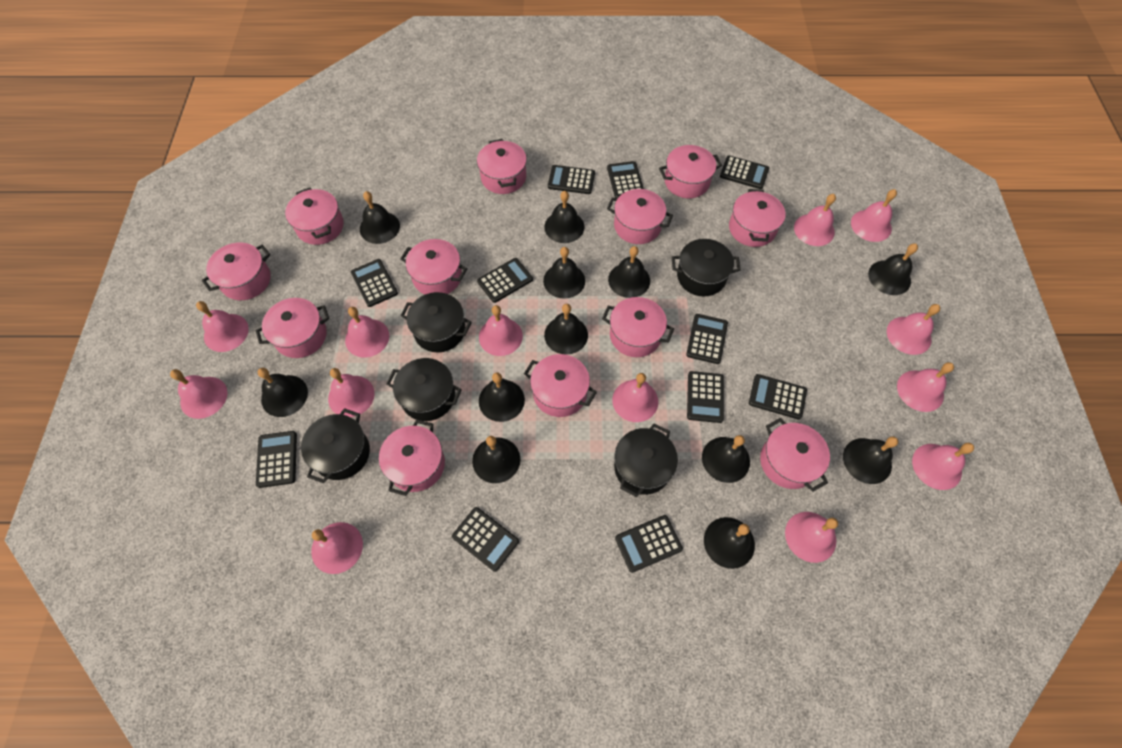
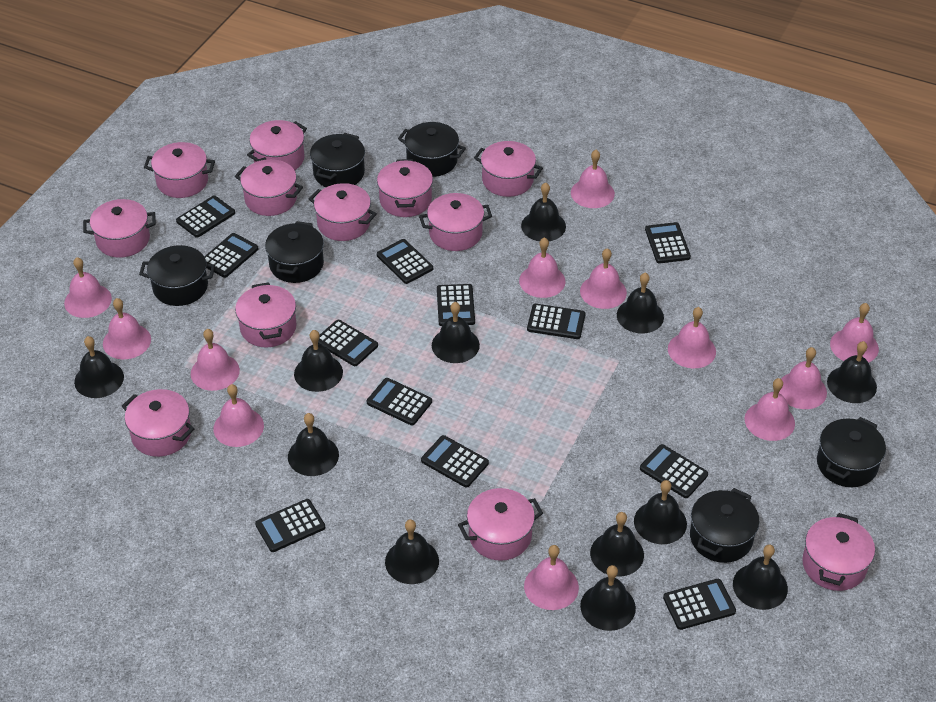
black calculator: 11 -> 12
black pot: 5 -> 6
pink bell: 13 -> 12

